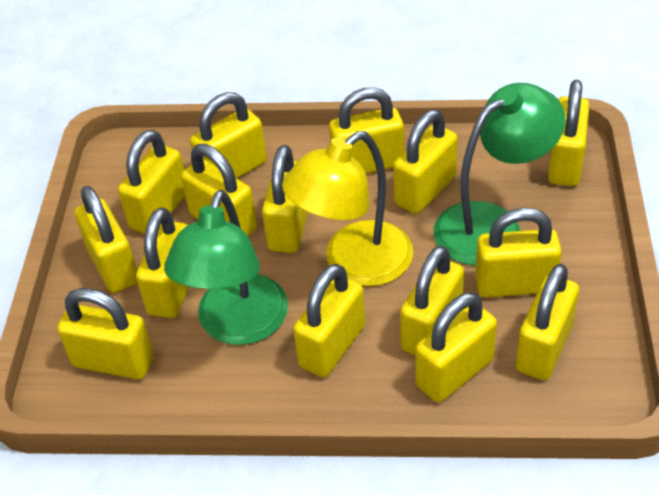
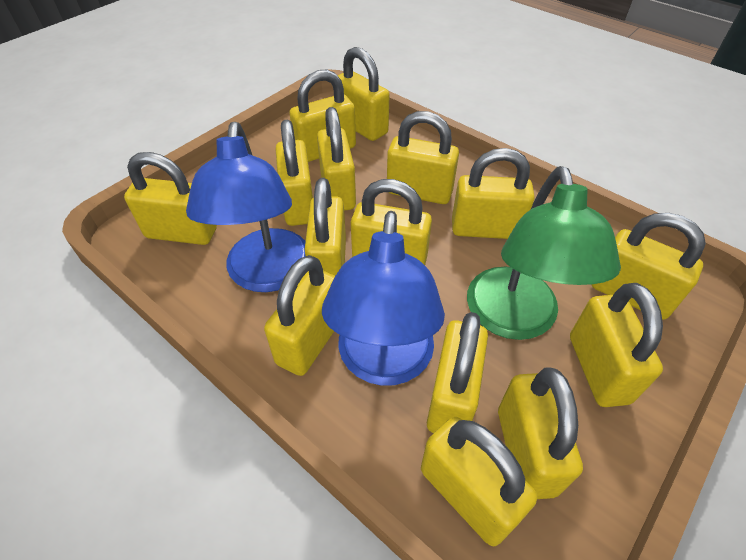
blue lamp: 0 -> 2
green lamp: 2 -> 1
yellow lamp: 1 -> 0

